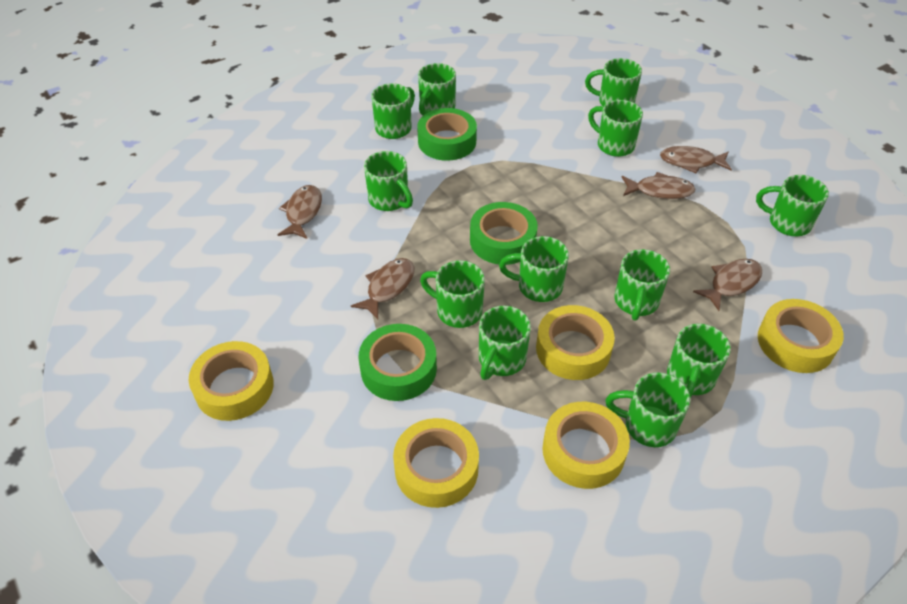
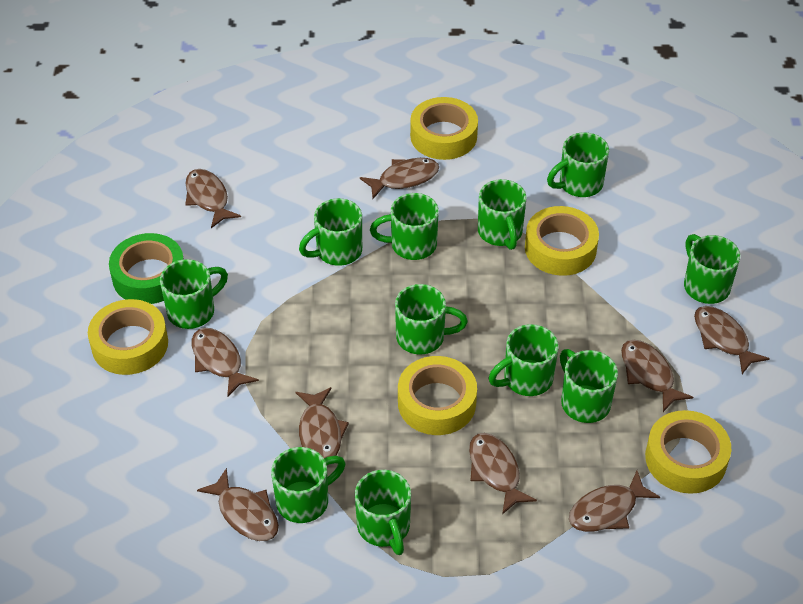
brown fish: 5 -> 9
green mug: 12 -> 11
green tape: 3 -> 1

